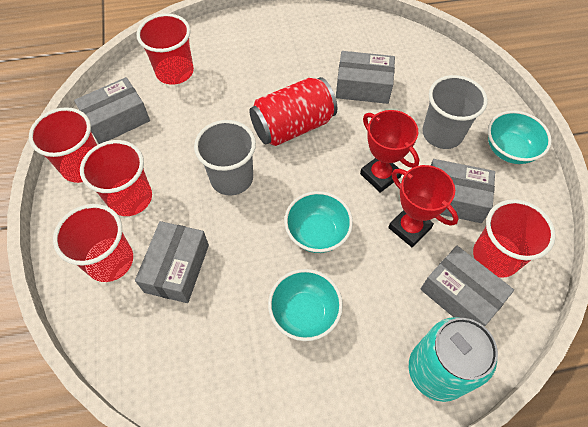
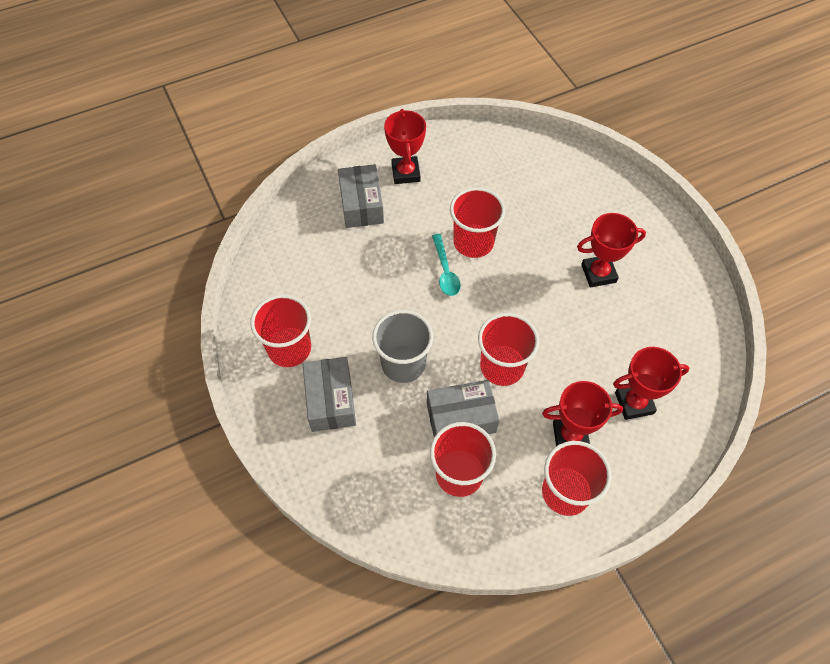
grey box: 5 -> 3
grey cup: 2 -> 1
red can: 1 -> 0
red trophy: 2 -> 4
turquoise bowl: 3 -> 0
turquoise can: 1 -> 0
turquoise spoon: 0 -> 1

